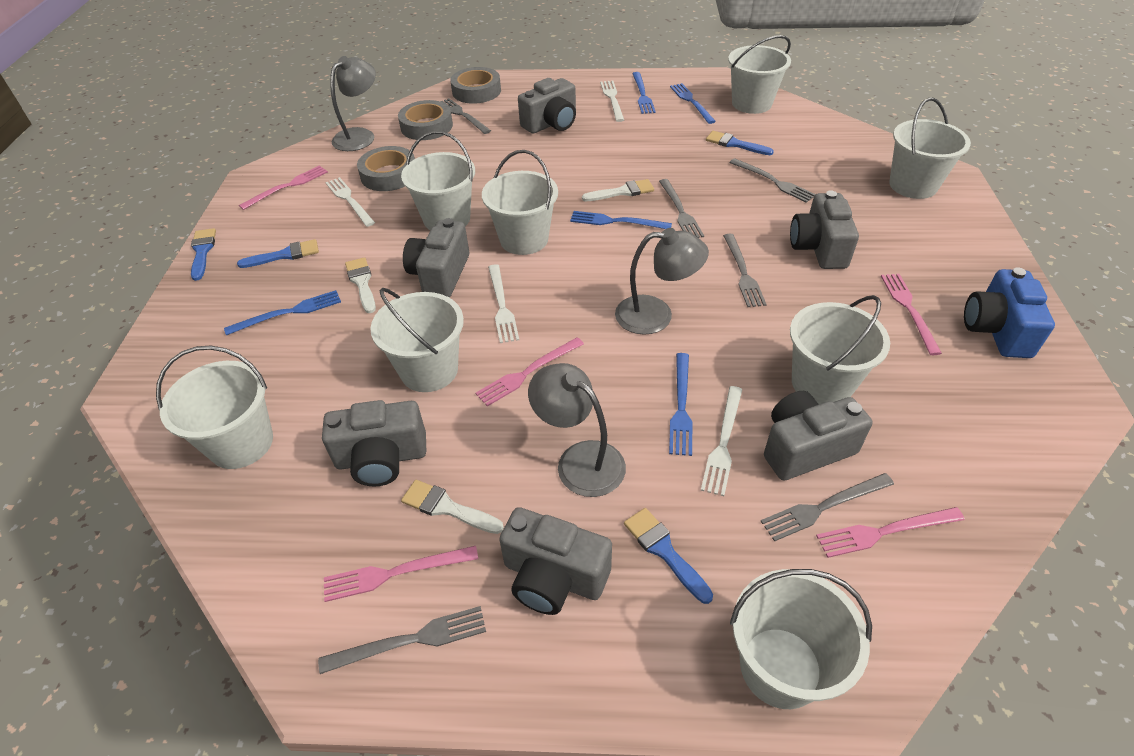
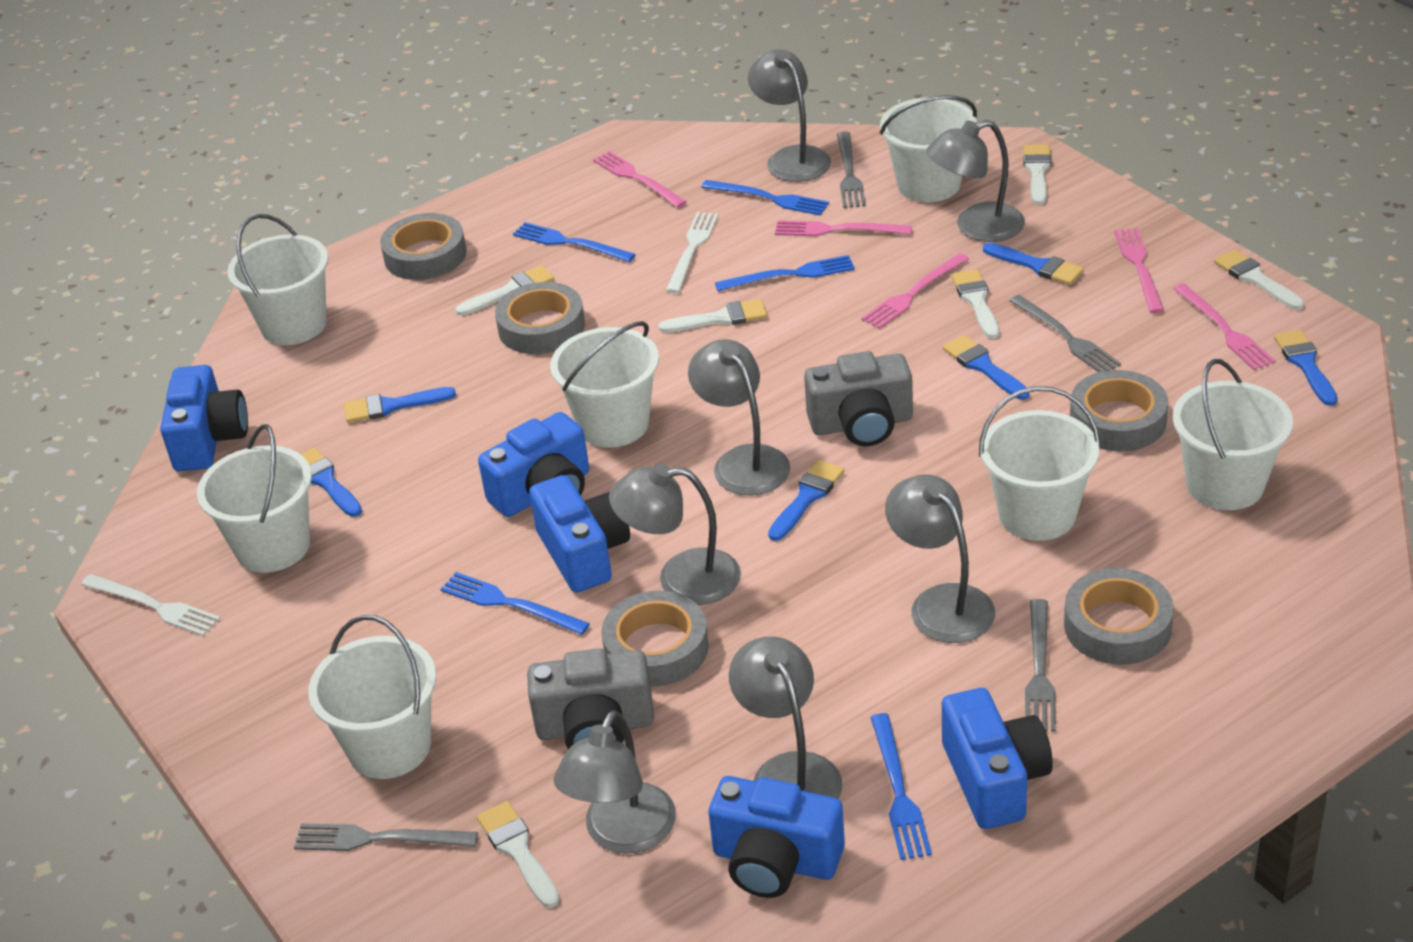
blue brush: 4 -> 6
blue camera: 1 -> 5
grey camera: 6 -> 2
grey fork: 6 -> 4
grey lamp: 3 -> 7
grey tape: 3 -> 5
white brush: 3 -> 6
white bucket: 8 -> 7
white fork: 4 -> 2

